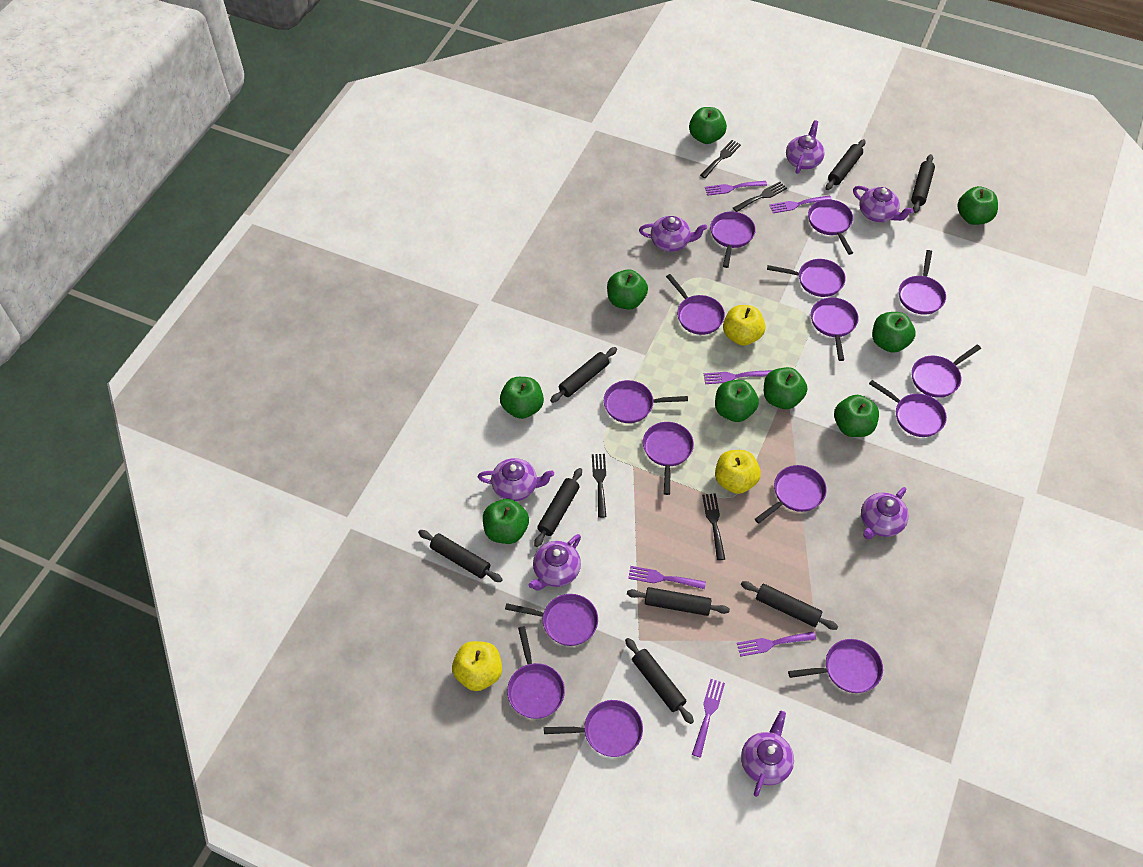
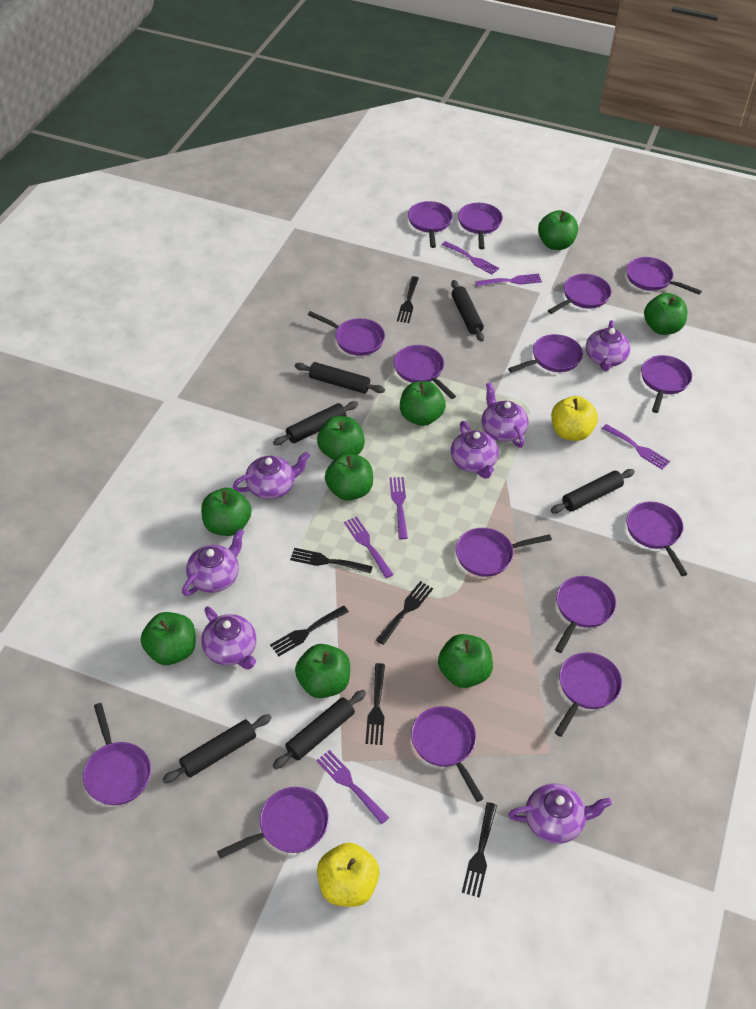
black fork: 4 -> 6
black rolling pin: 8 -> 6
yellow apple: 3 -> 2

